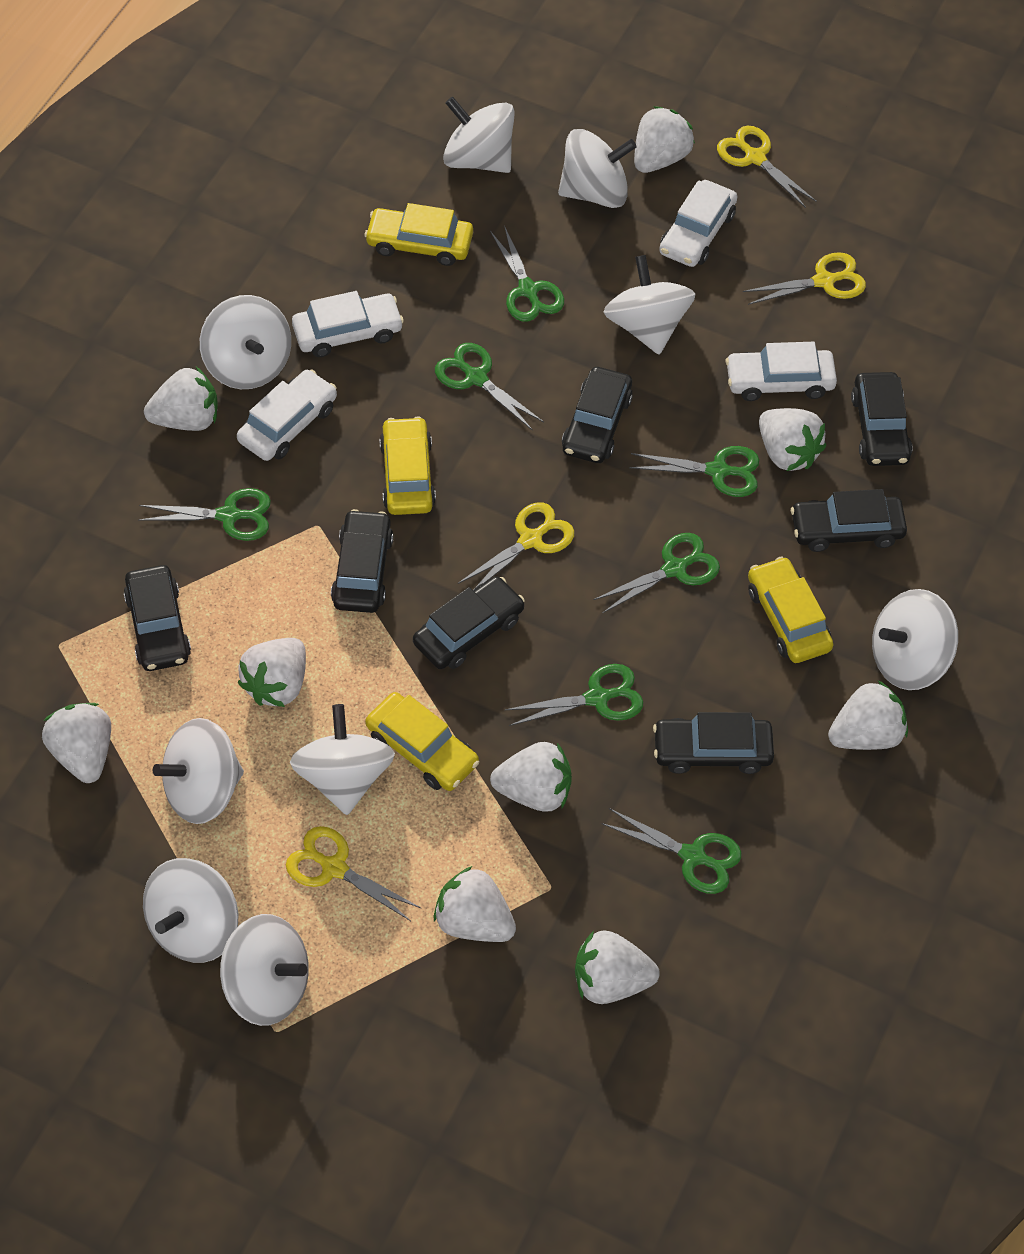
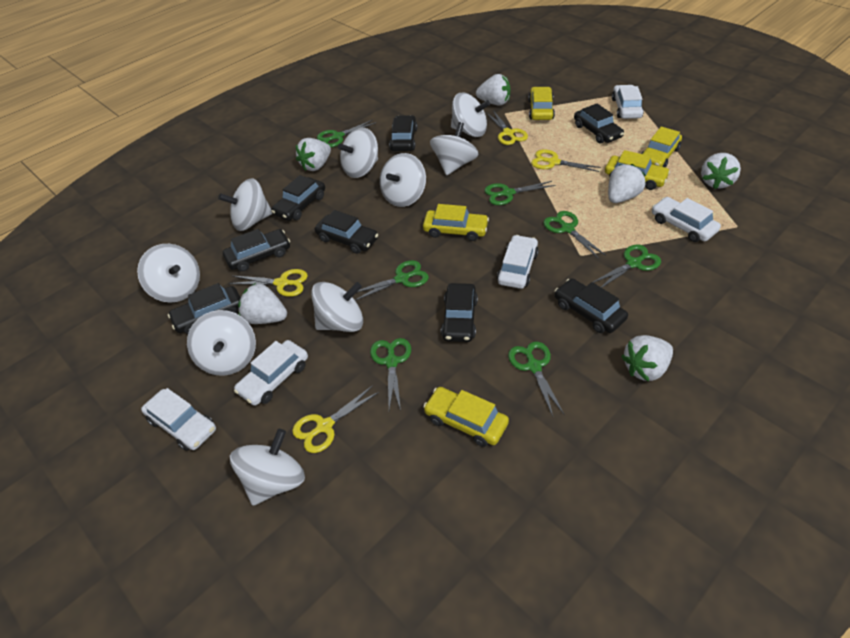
black car: 7 -> 8
white car: 4 -> 5
white strawberry: 9 -> 6
yellow car: 4 -> 5

